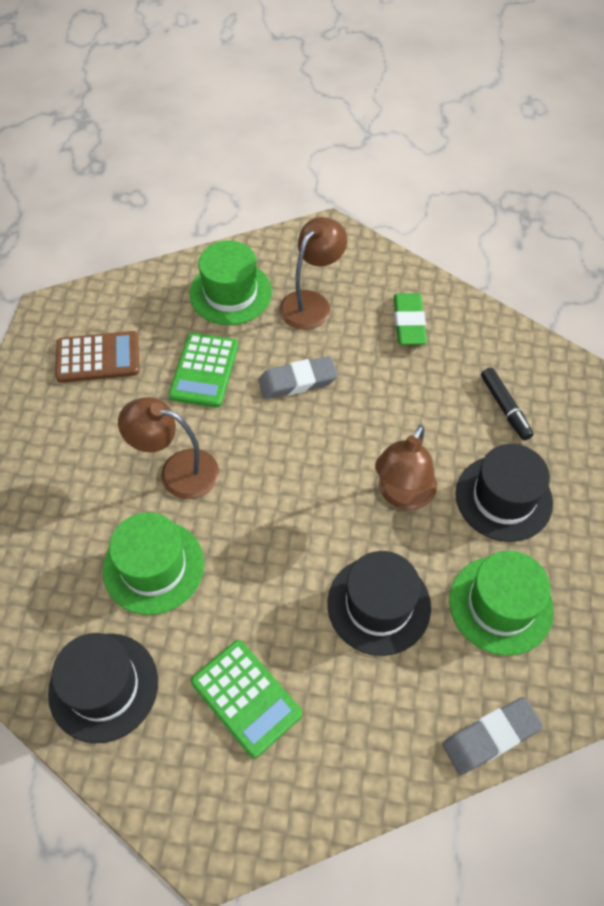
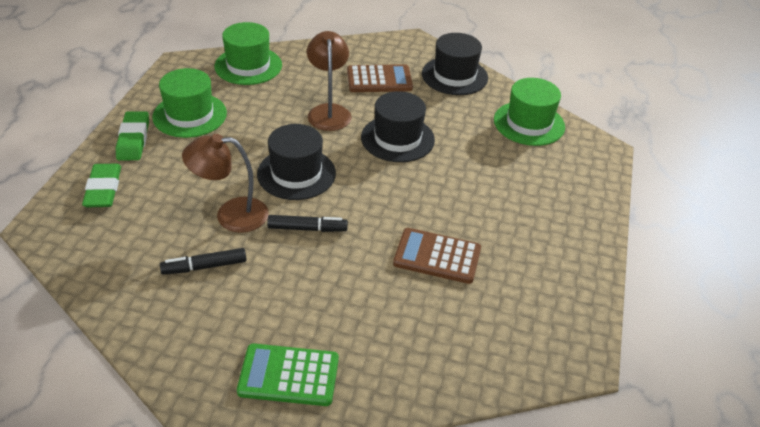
black marker: 1 -> 2
brown calculator: 1 -> 2
brown lamp: 3 -> 2
green calculator: 2 -> 1
green eraser: 1 -> 2
grey eraser: 2 -> 0

